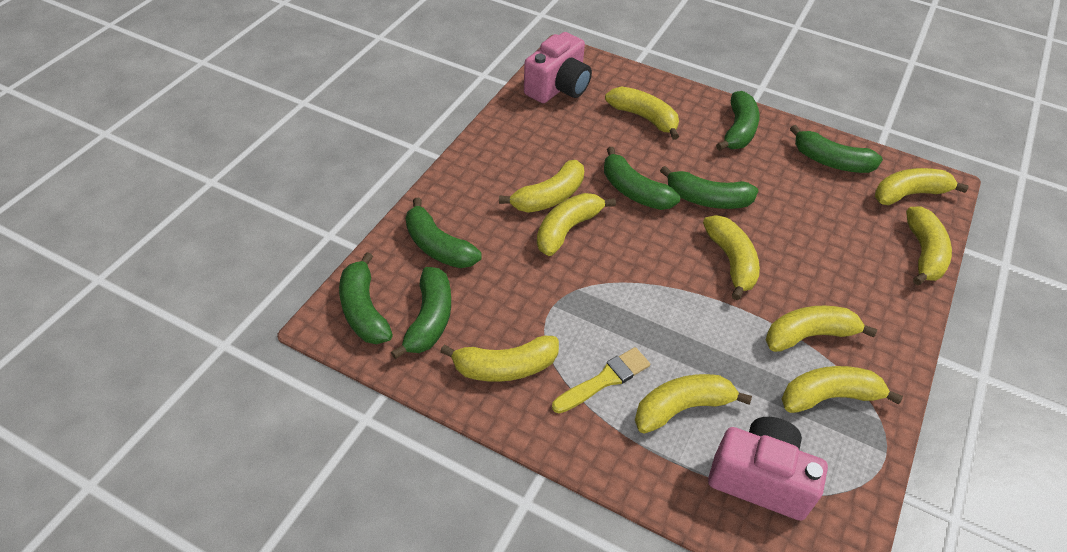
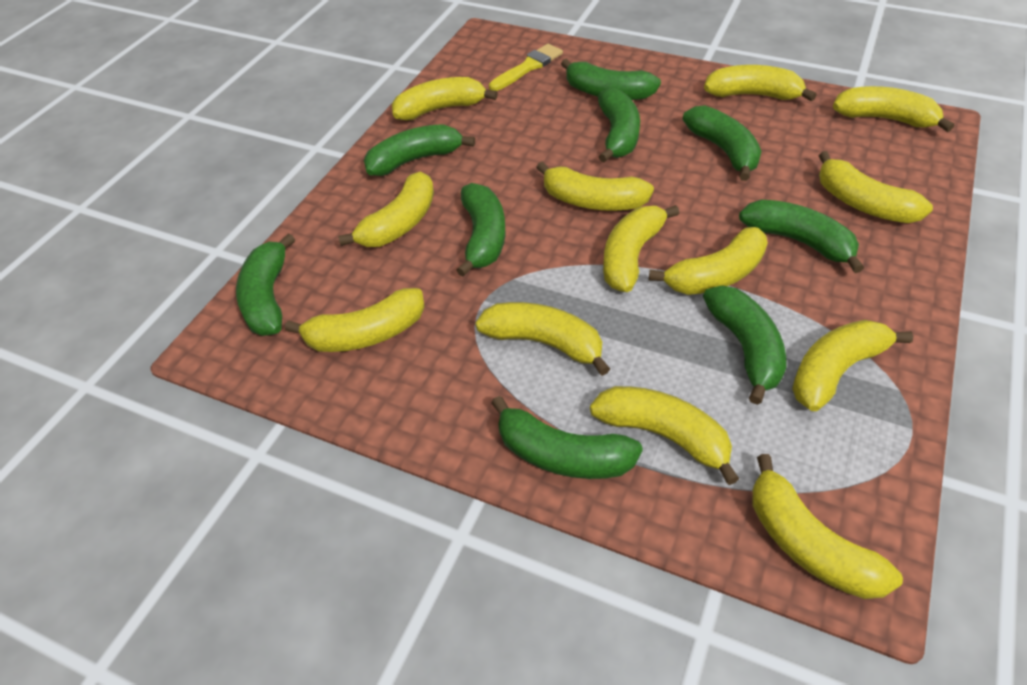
green banana: 7 -> 9
pink camera: 2 -> 0
yellow banana: 10 -> 13

